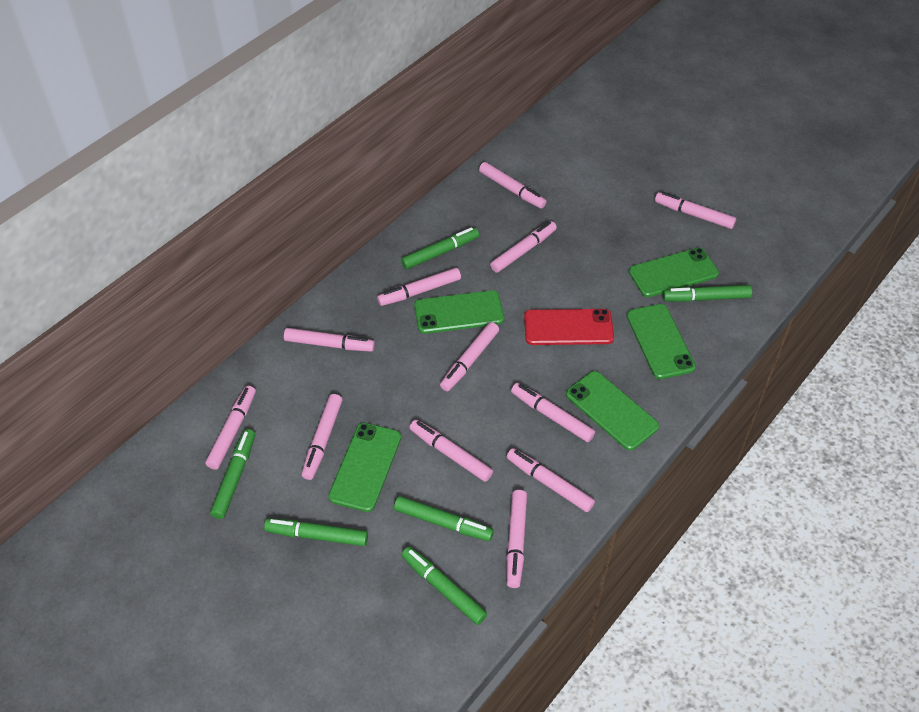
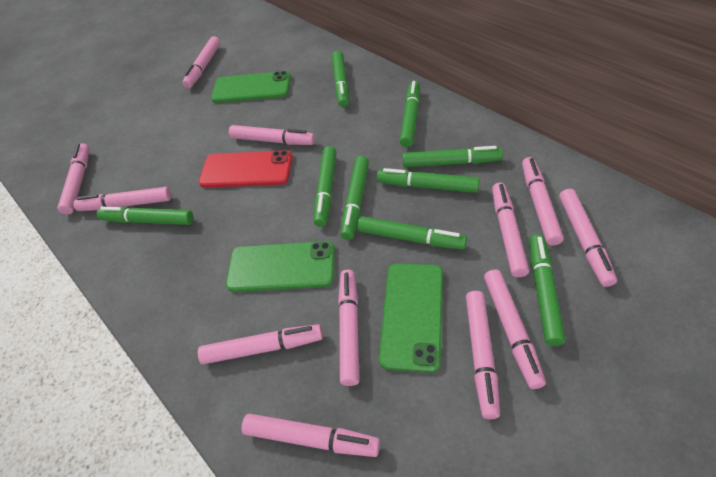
green marker: 6 -> 9
green phone: 5 -> 3

